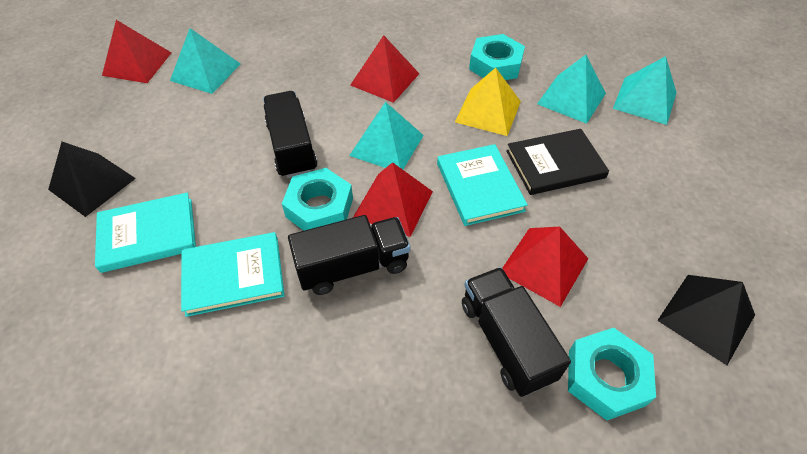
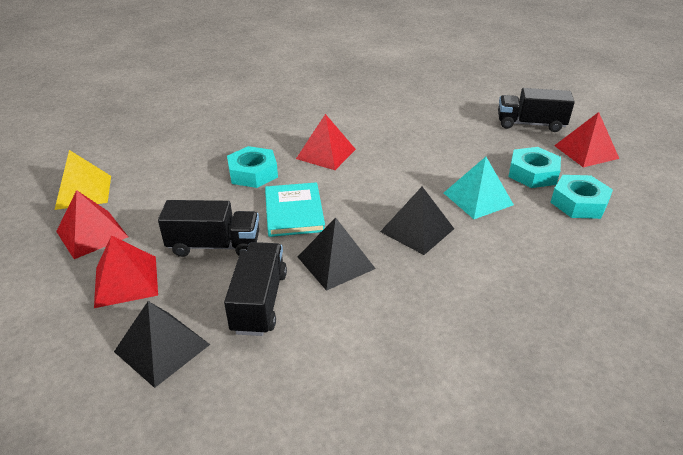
black book: 1 -> 0
black pyramid: 2 -> 3
turquoise book: 3 -> 1
turquoise pyramid: 4 -> 1

